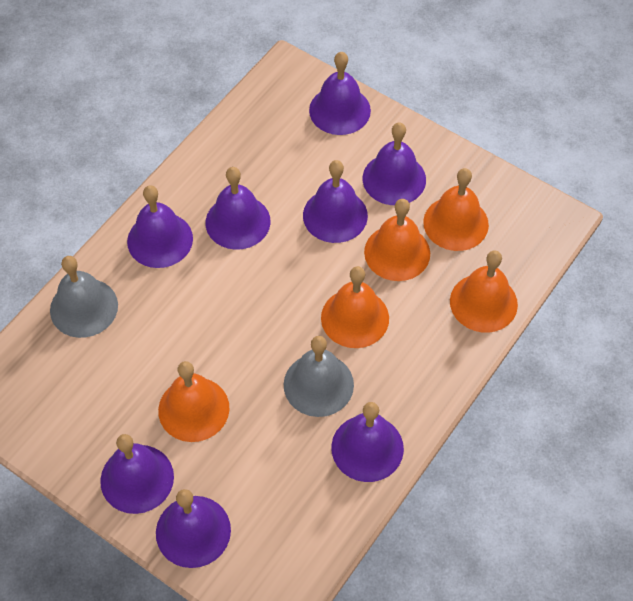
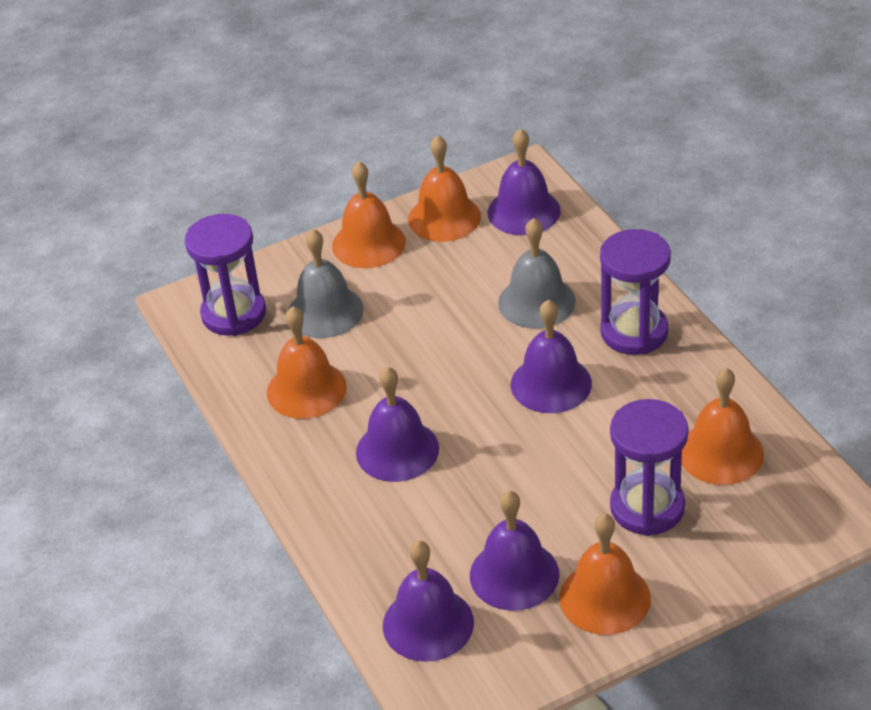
purple bell: 8 -> 5
purple hourglass: 0 -> 3

